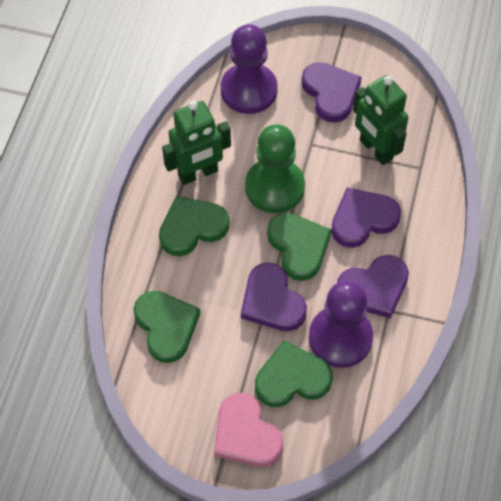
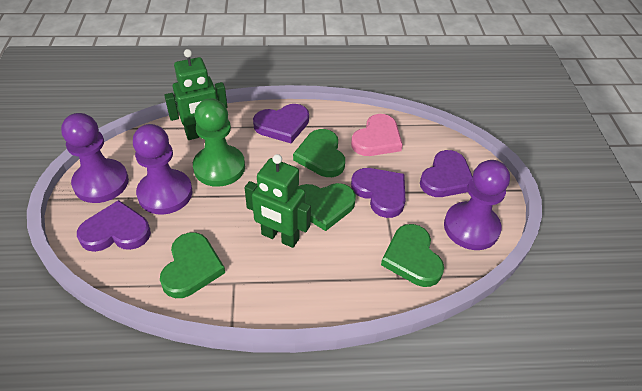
purple pawn: 2 -> 3

